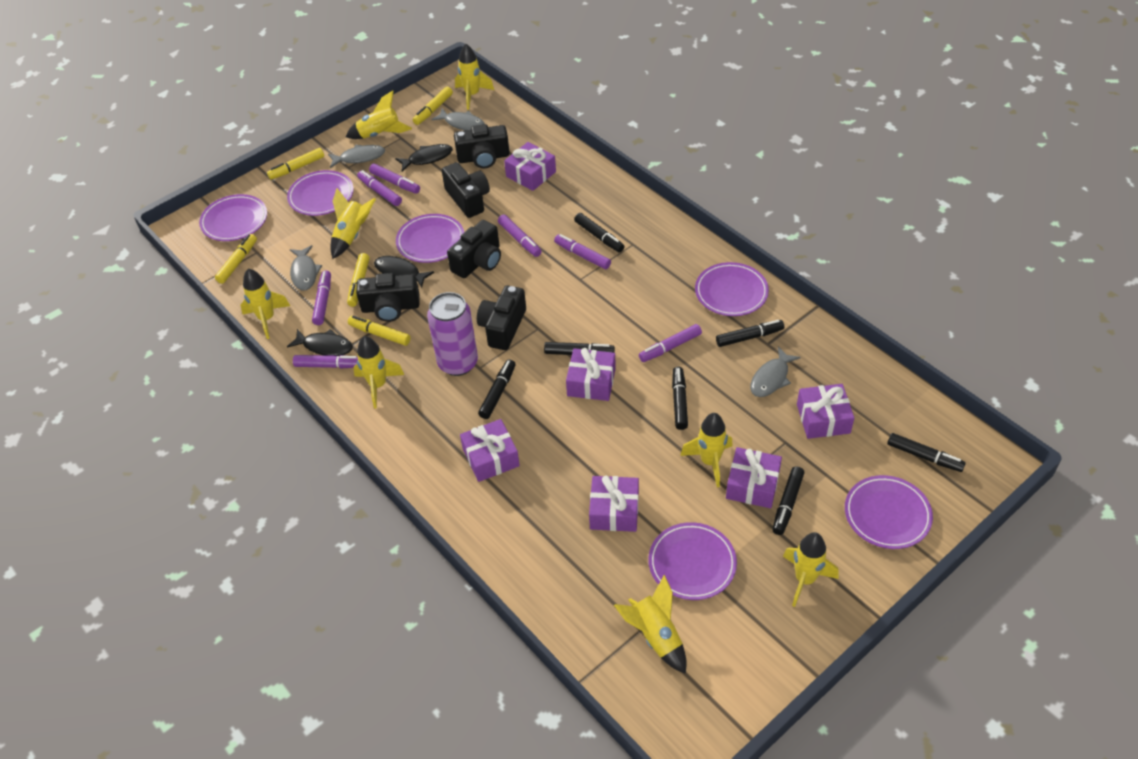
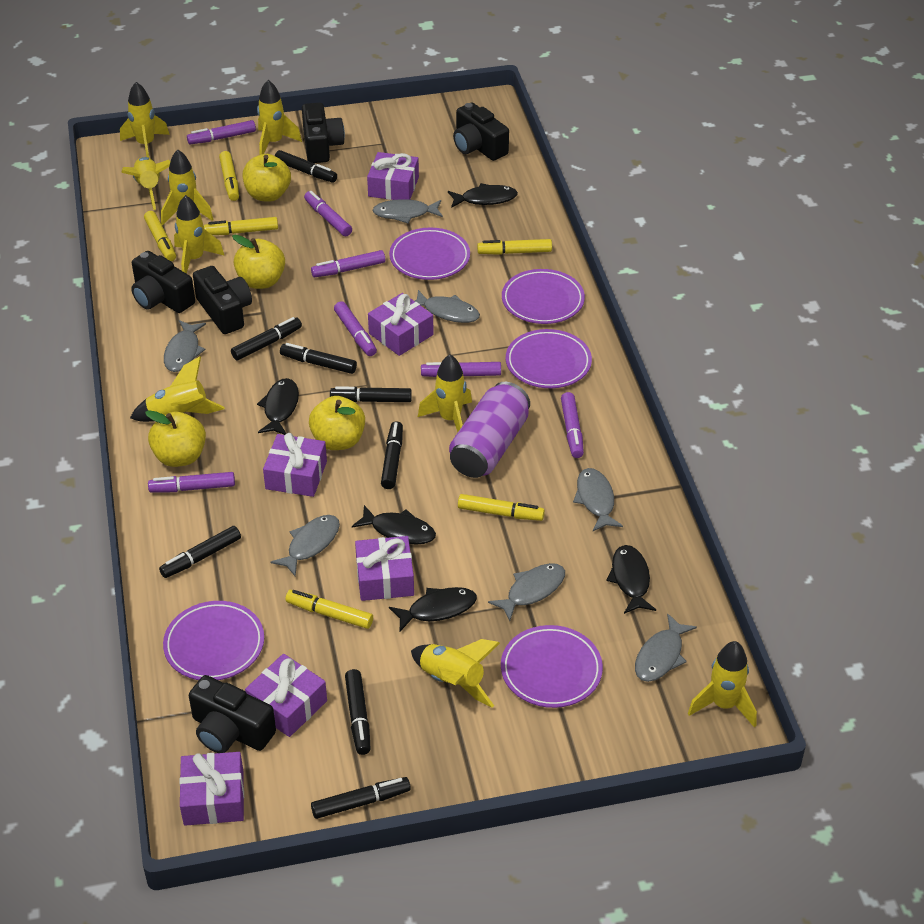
black fish: 3 -> 5
black marker: 7 -> 8
grey fish: 4 -> 7
purple plate: 6 -> 5
yellow apple: 0 -> 4
yellow marker: 5 -> 6
yellow rocket: 8 -> 9

